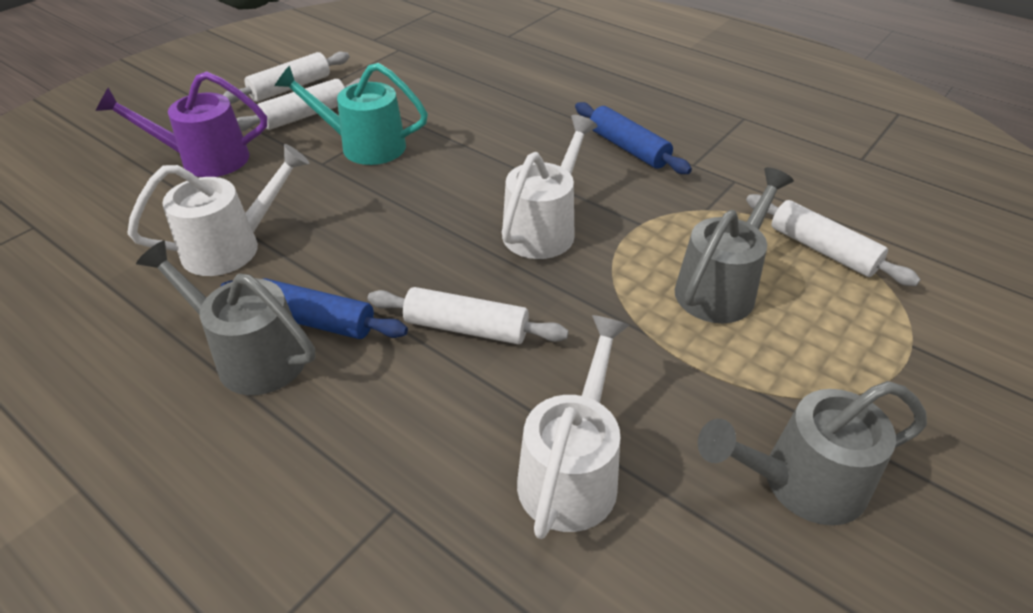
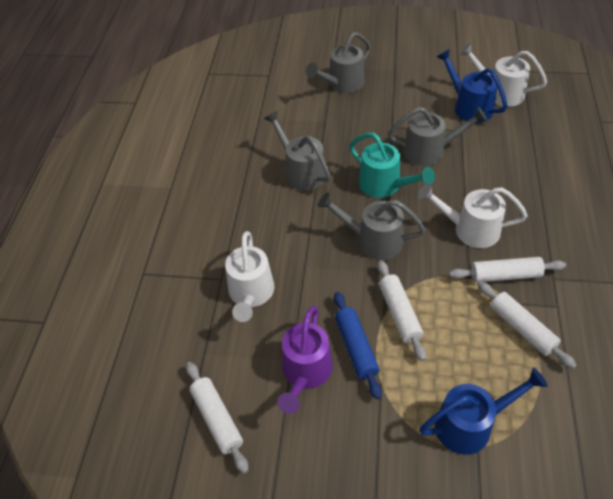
blue rolling pin: 2 -> 1
blue watering can: 0 -> 2
grey watering can: 3 -> 4

